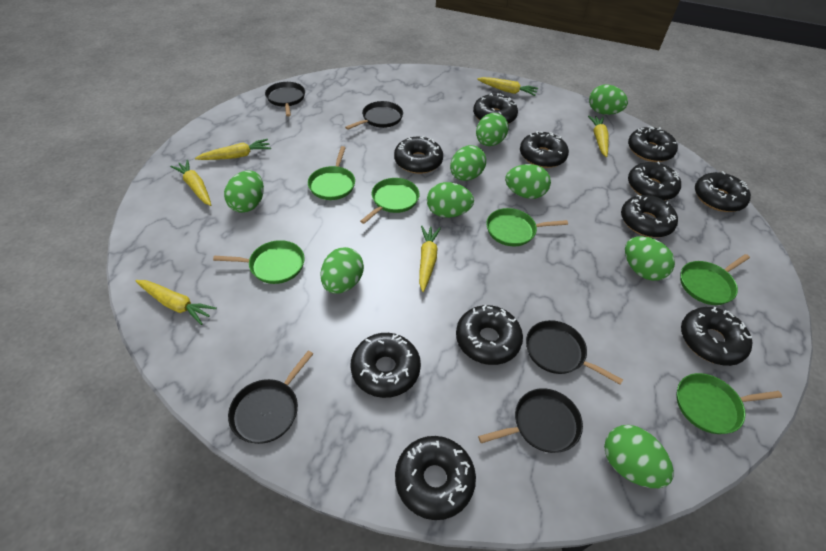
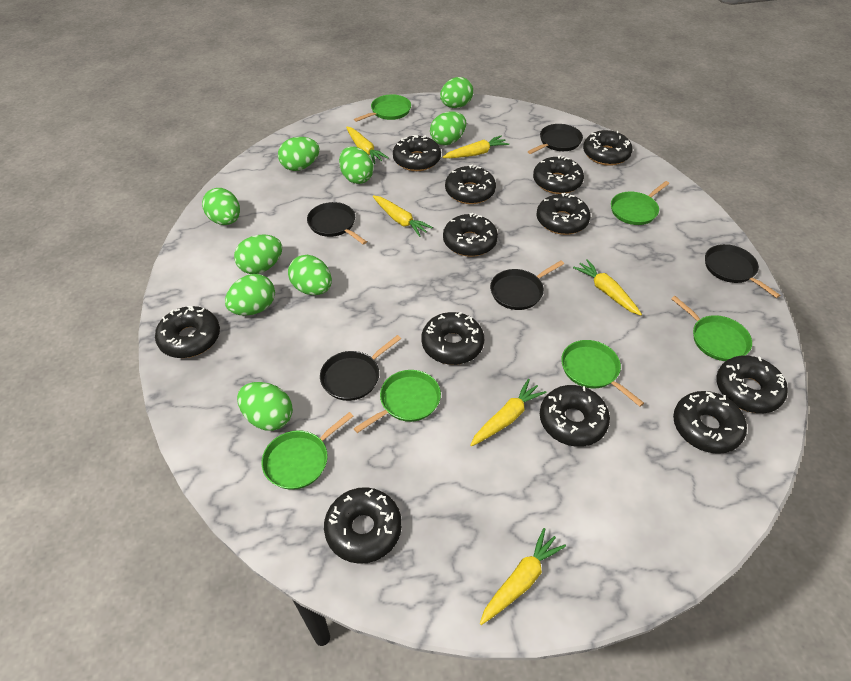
black donut: 11 -> 12

